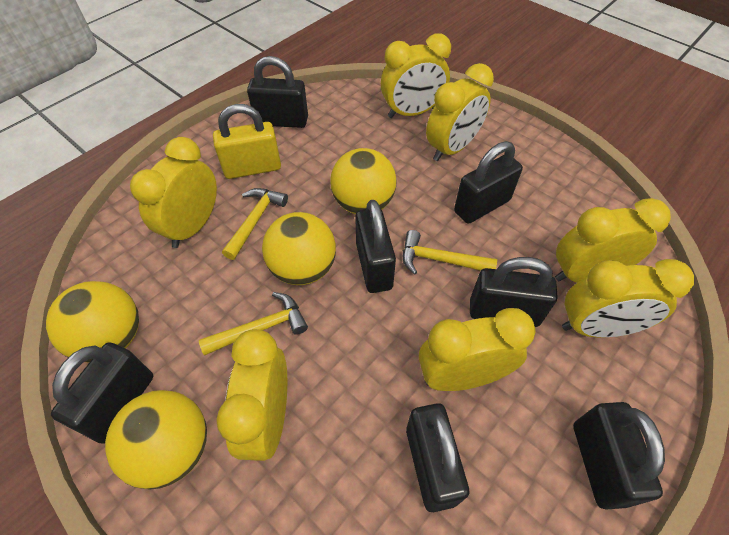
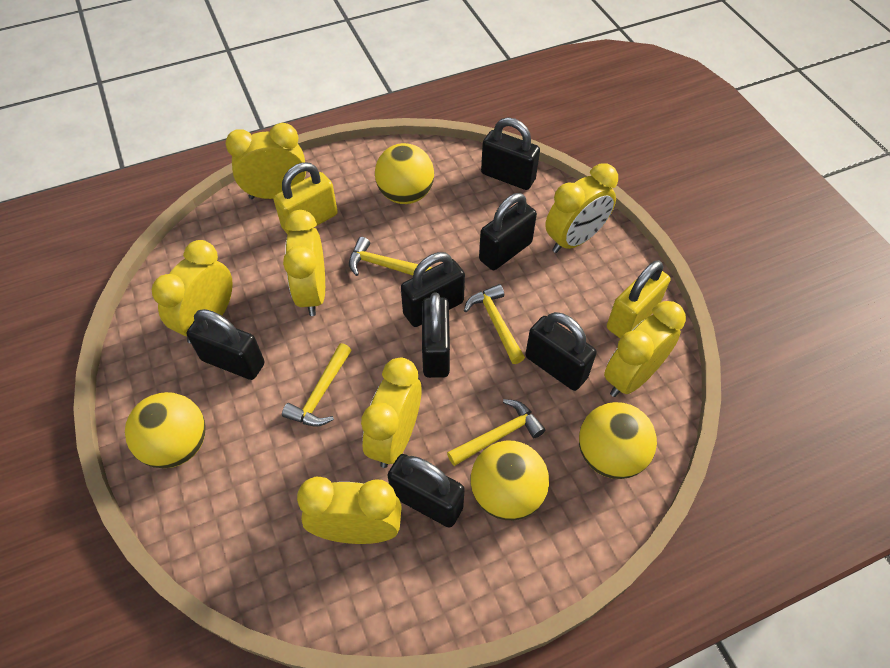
yellow hammer: 3 -> 4
yellow padlock: 1 -> 2

